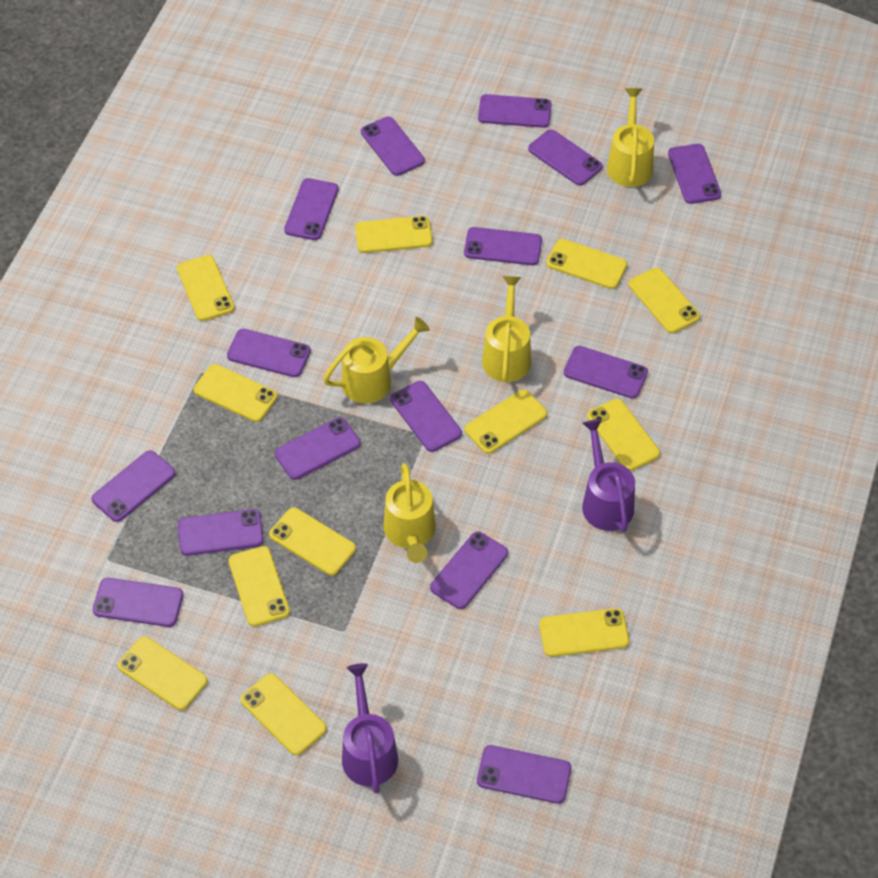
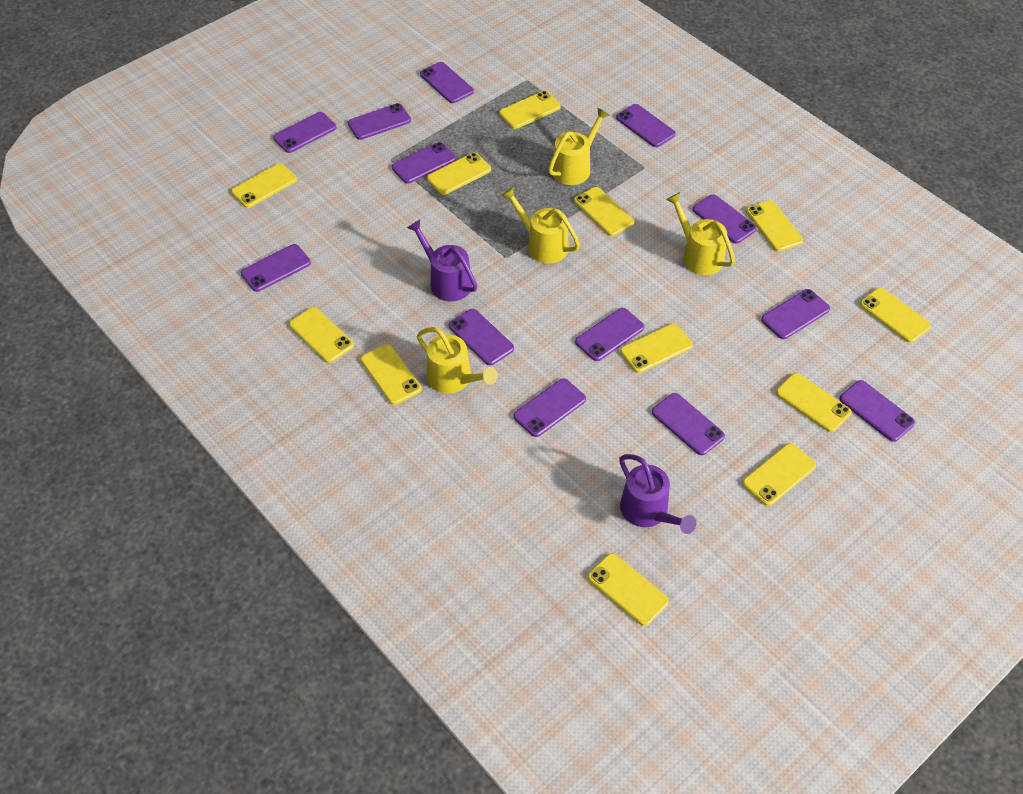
purple phone: 15 -> 13

